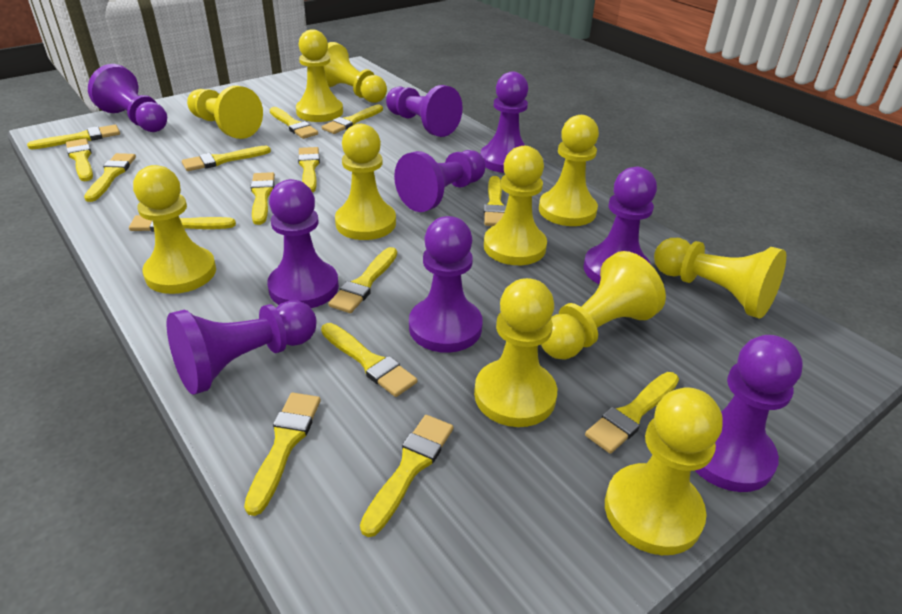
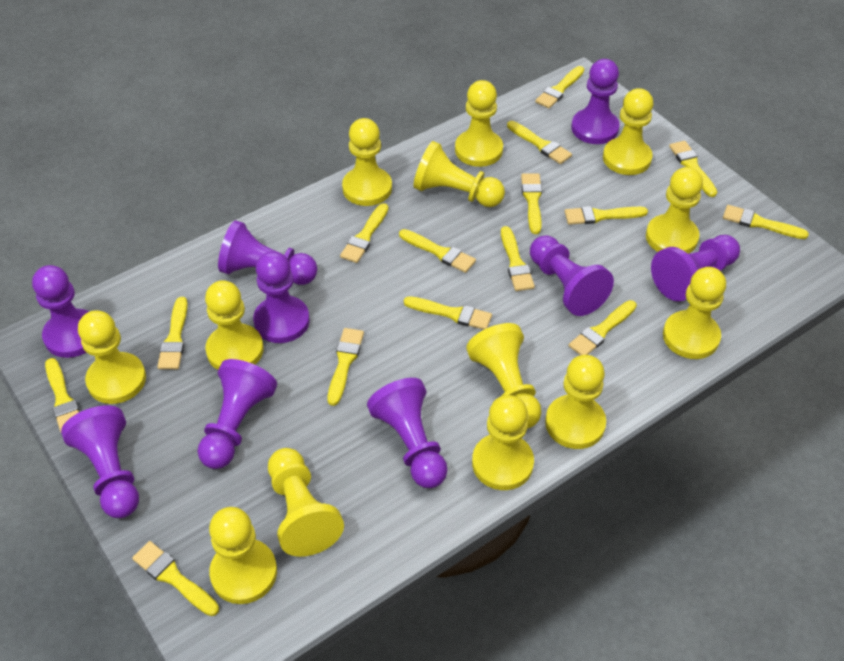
yellow pawn: 11 -> 13

